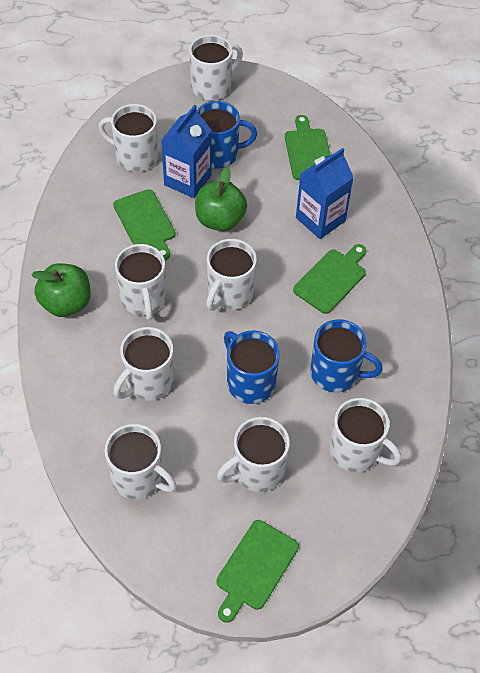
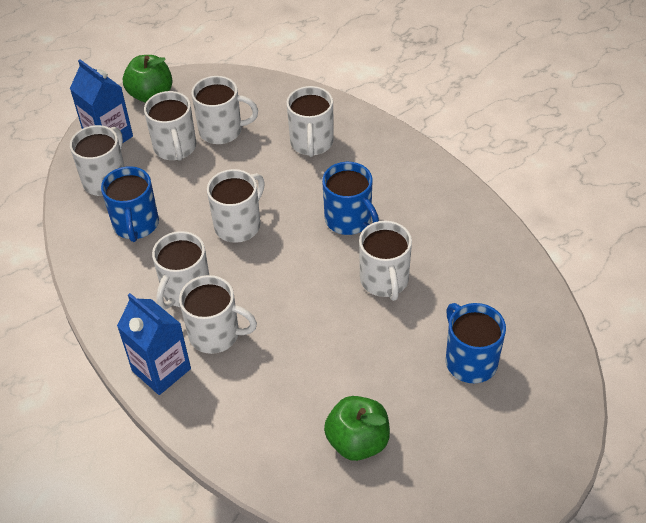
green cutting board: 4 -> 0

